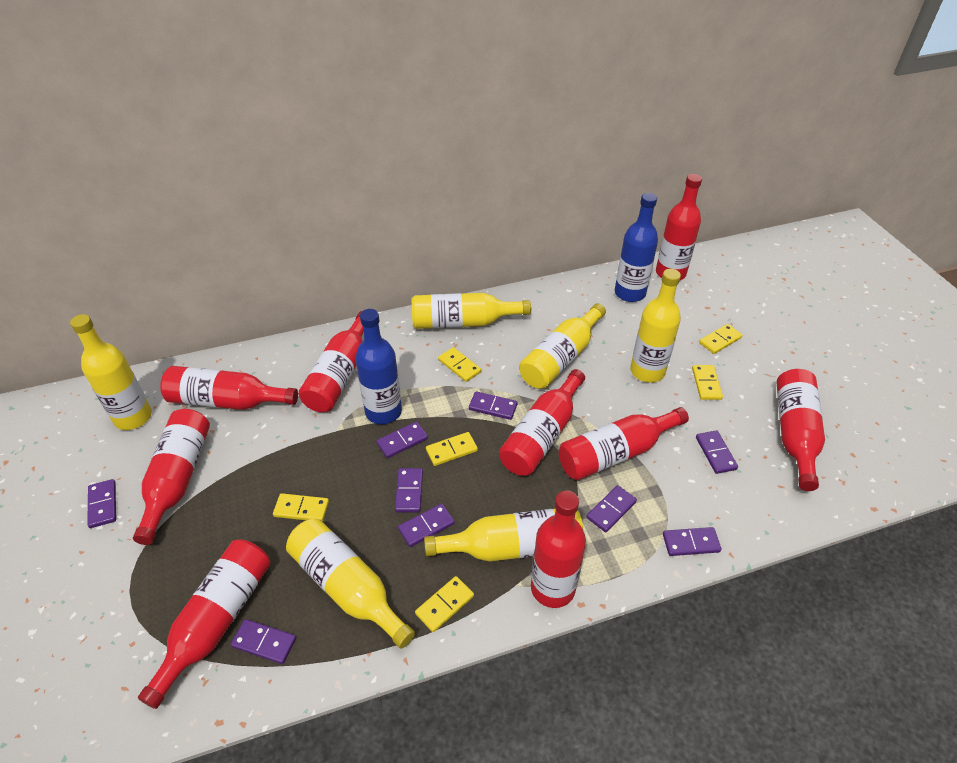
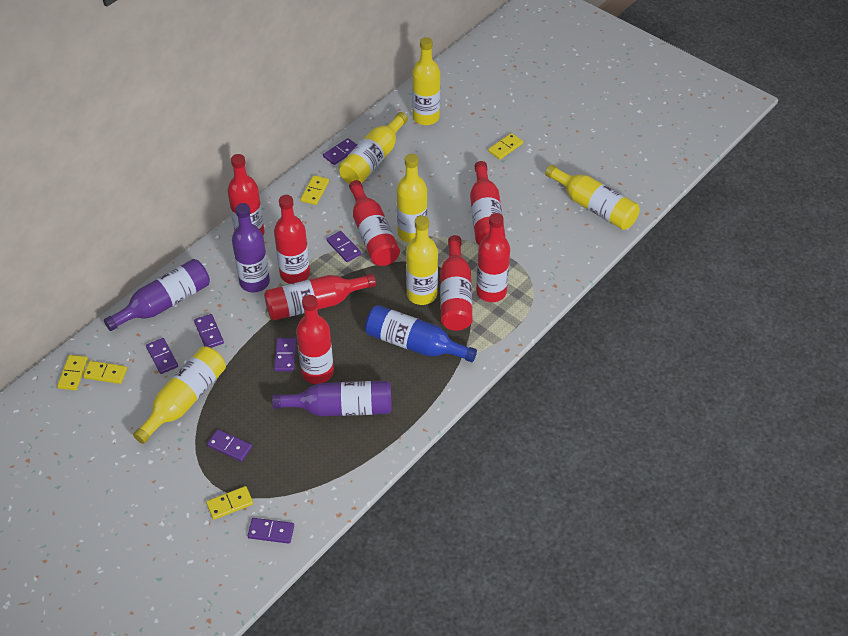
blue bottle: 2 -> 1
purple bottle: 0 -> 3
purple domino: 9 -> 7
red bottle: 9 -> 8
yellow domino: 6 -> 5

